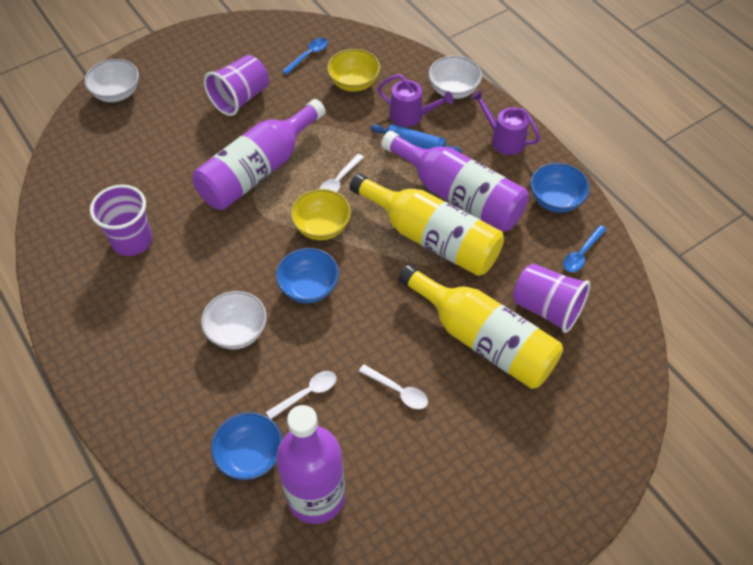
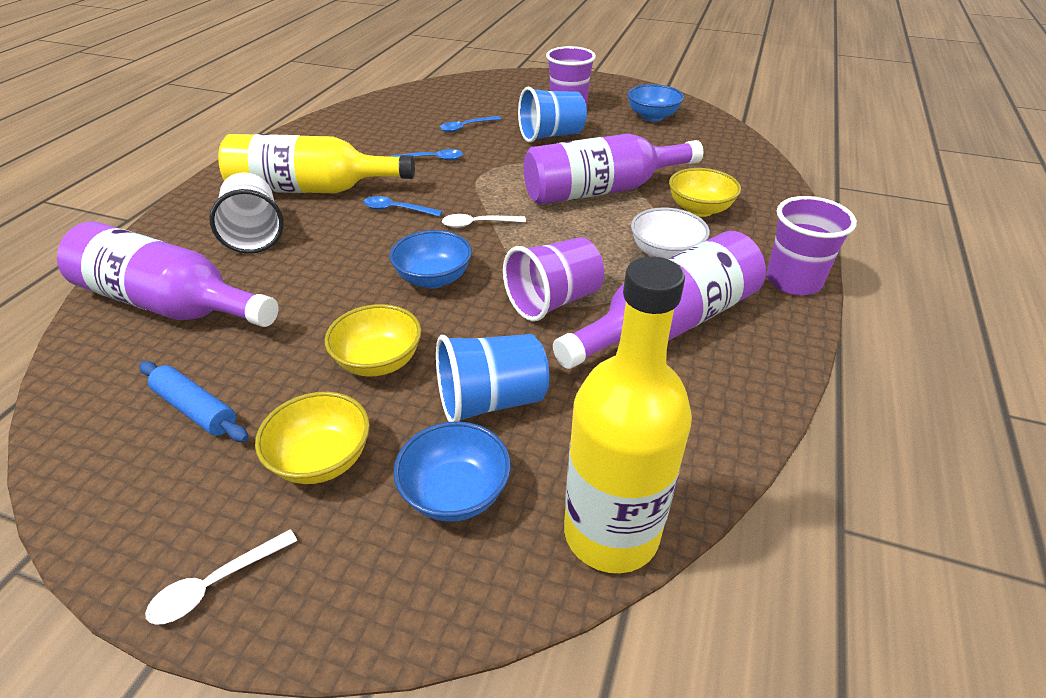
blue cup: 0 -> 2
blue spoon: 2 -> 3
purple watering can: 2 -> 0
white bowl: 3 -> 1
white cup: 0 -> 1
white spoon: 3 -> 2
yellow bowl: 2 -> 3

